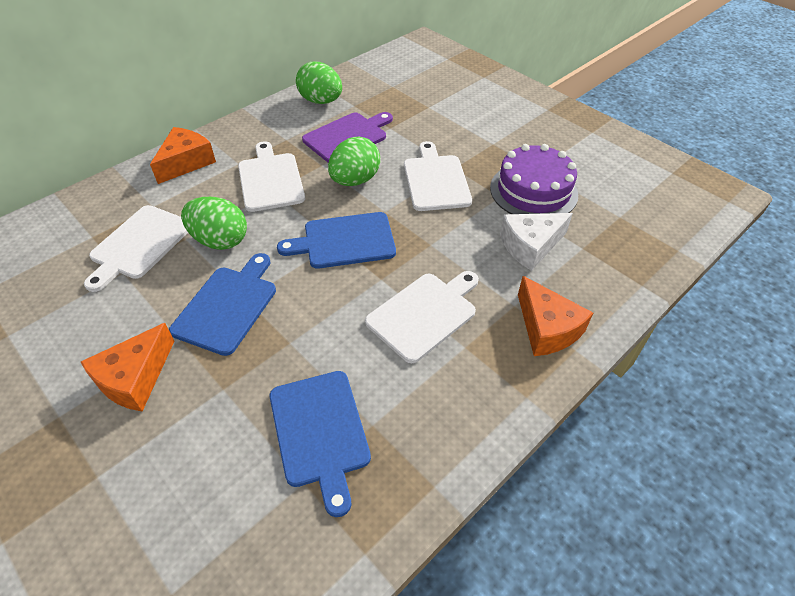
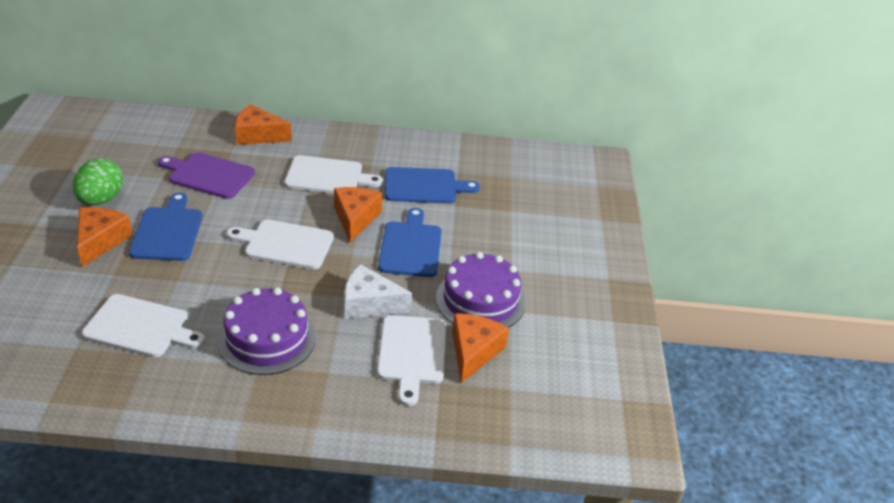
green egg: 3 -> 1
orange cheese: 3 -> 4
purple cake: 1 -> 2

